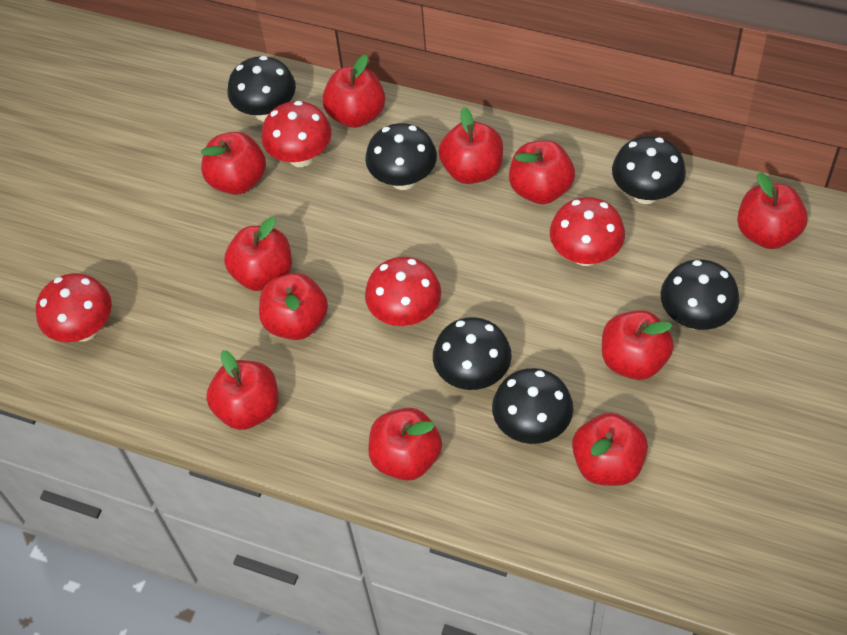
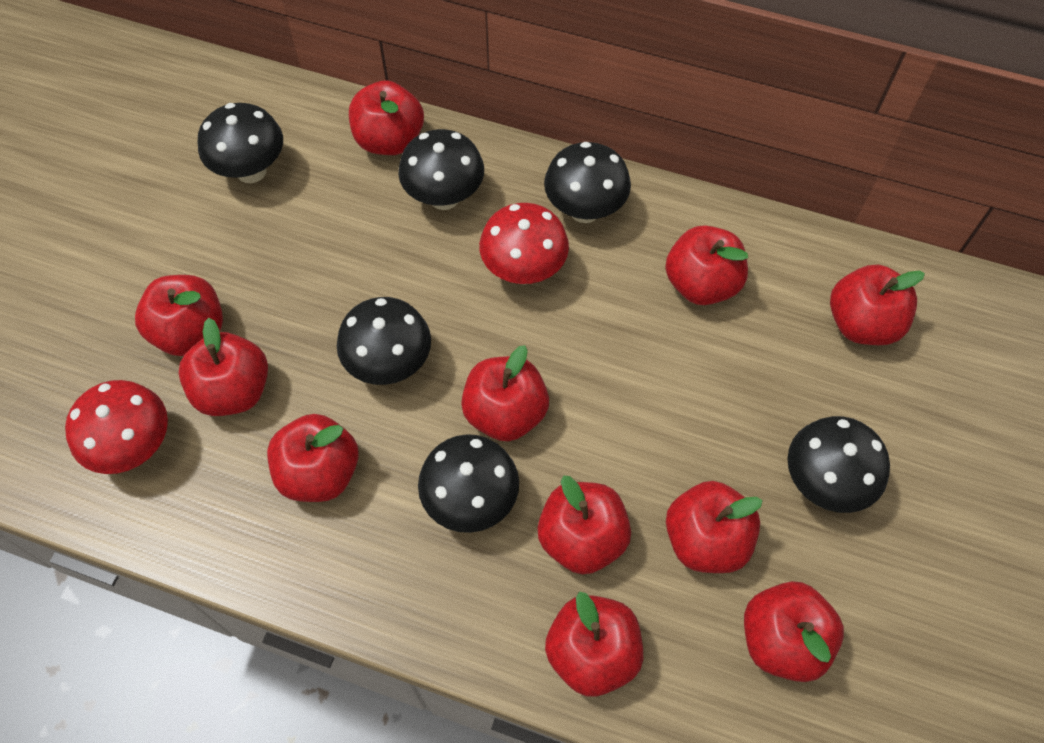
red mushroom: 4 -> 2

